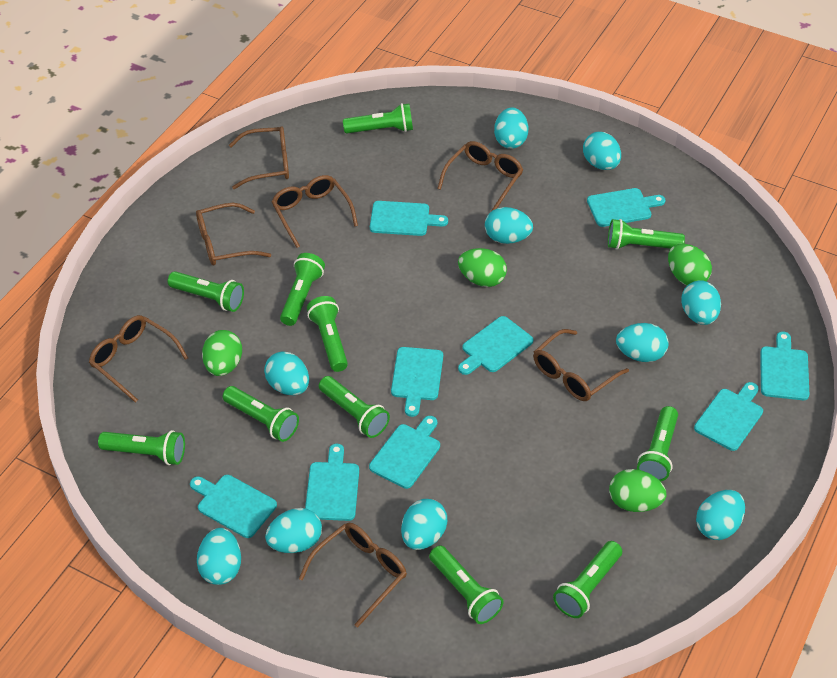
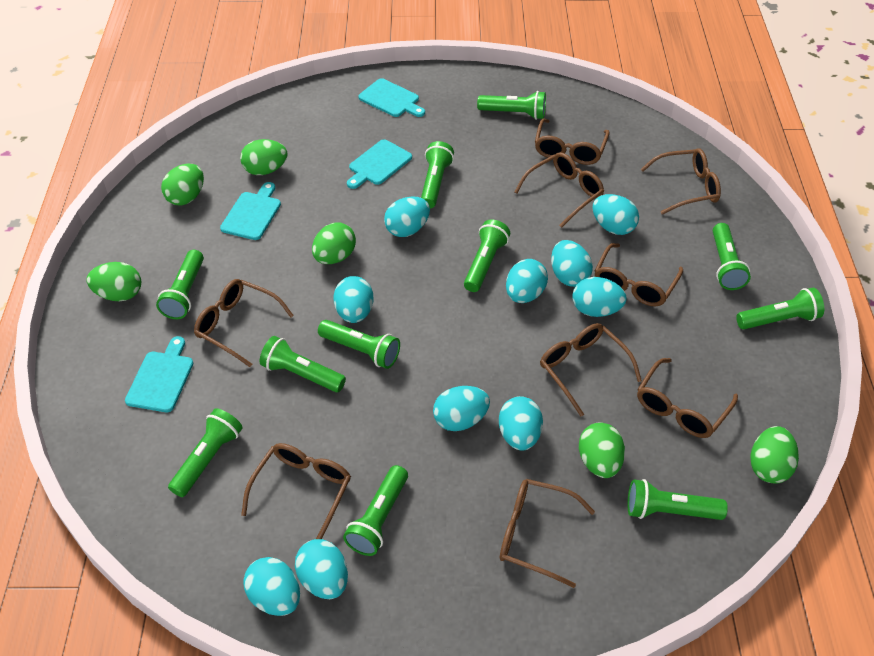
brown glasses: 7 -> 9
green egg: 4 -> 6
turquoise cutting board: 9 -> 4

